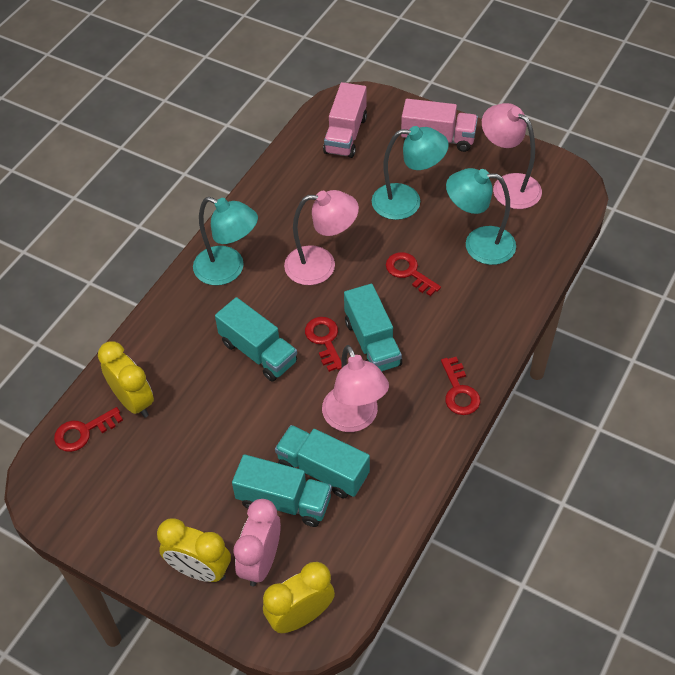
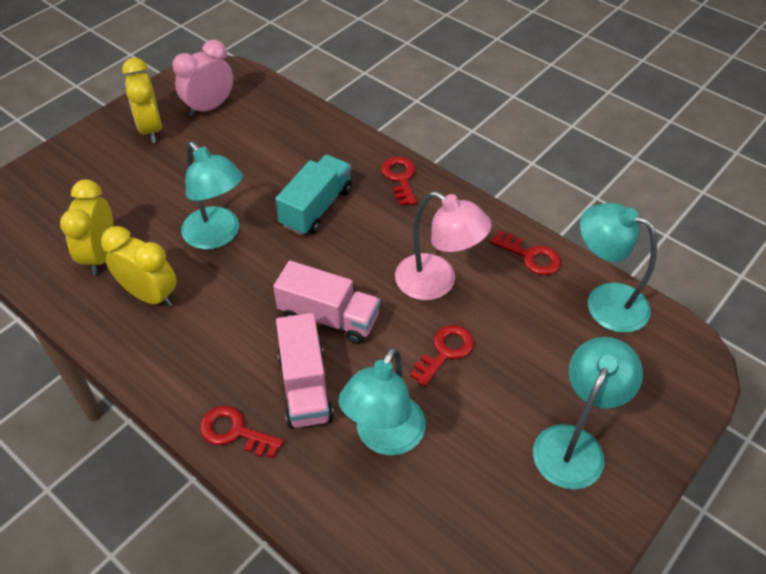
pink lamp: 3 -> 1
turquoise lamp: 3 -> 4
turquoise truck: 4 -> 1

